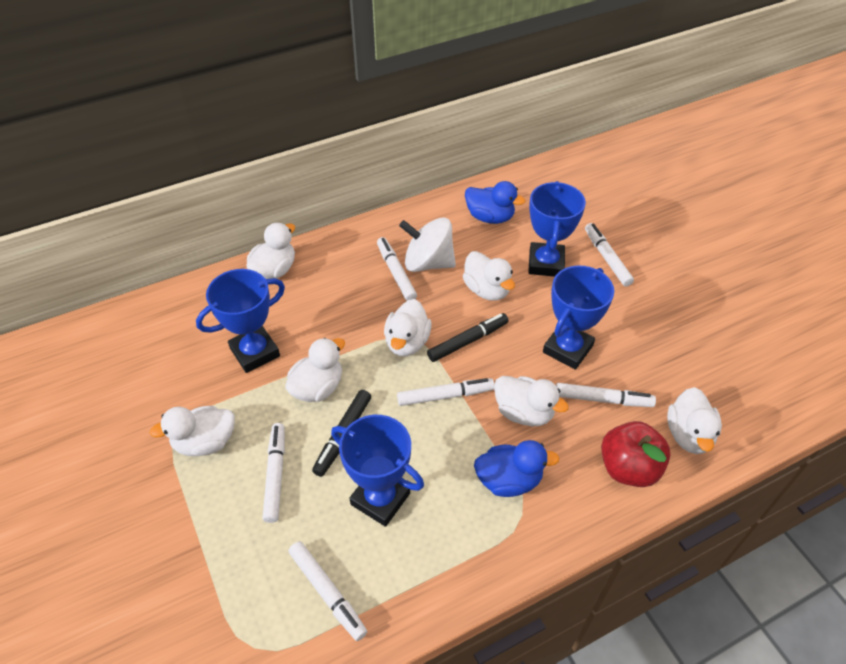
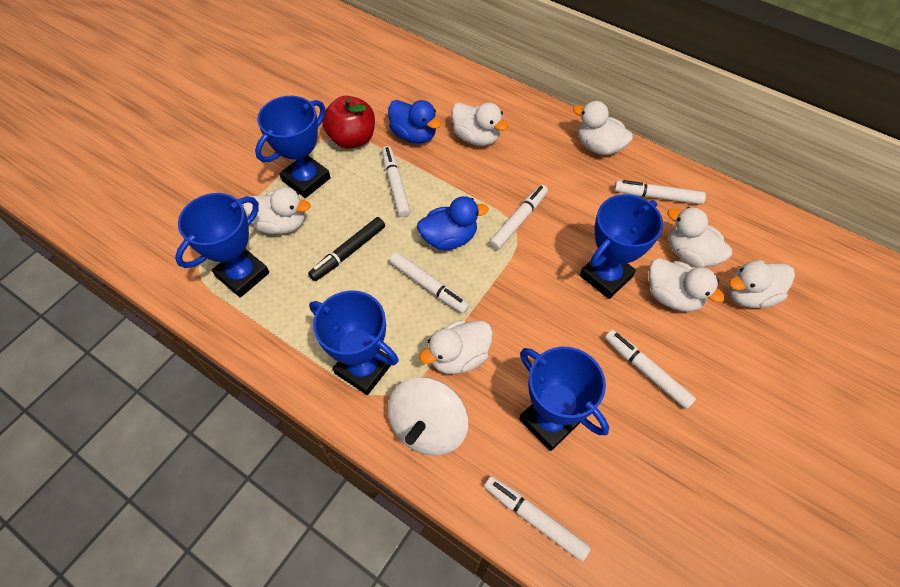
black marker: 2 -> 1
blue trophy: 4 -> 5

